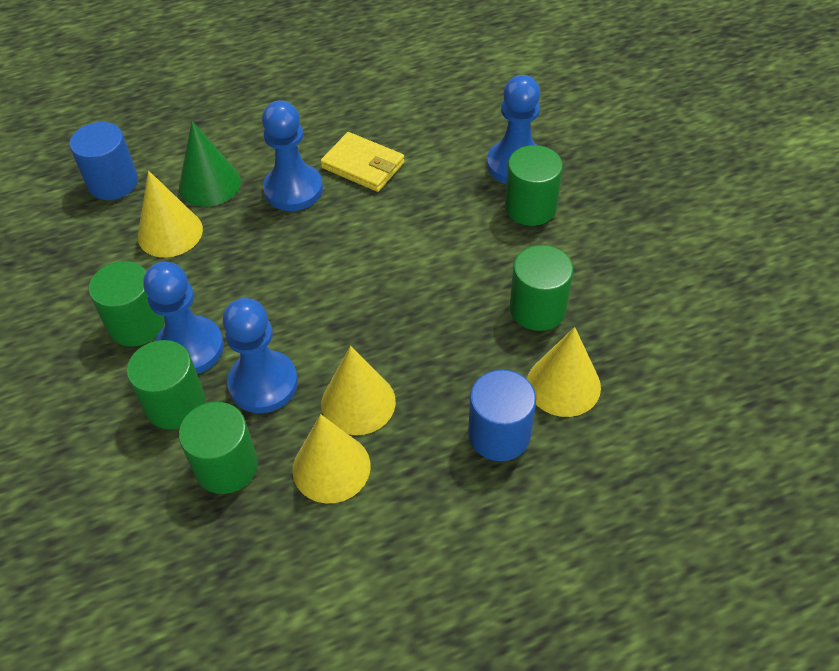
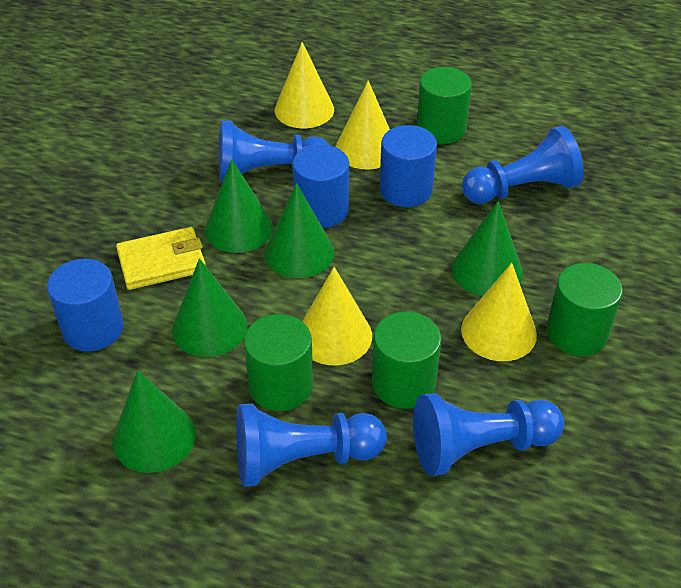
blue cylinder: 2 -> 3
green cone: 1 -> 5
green cylinder: 5 -> 4

